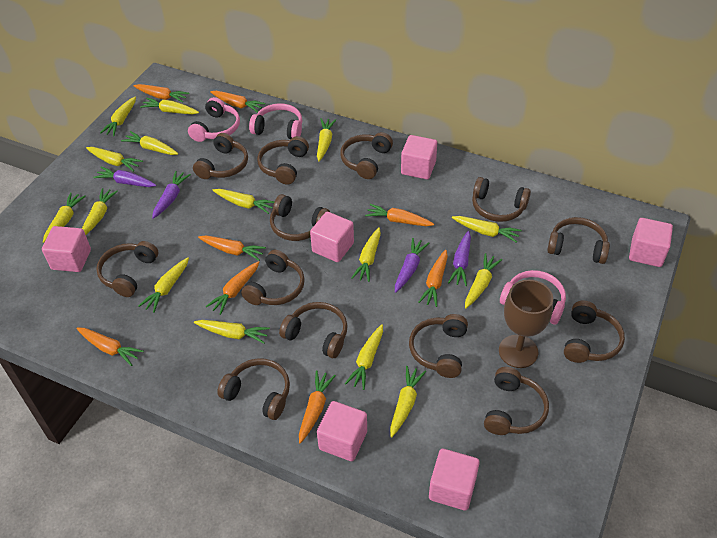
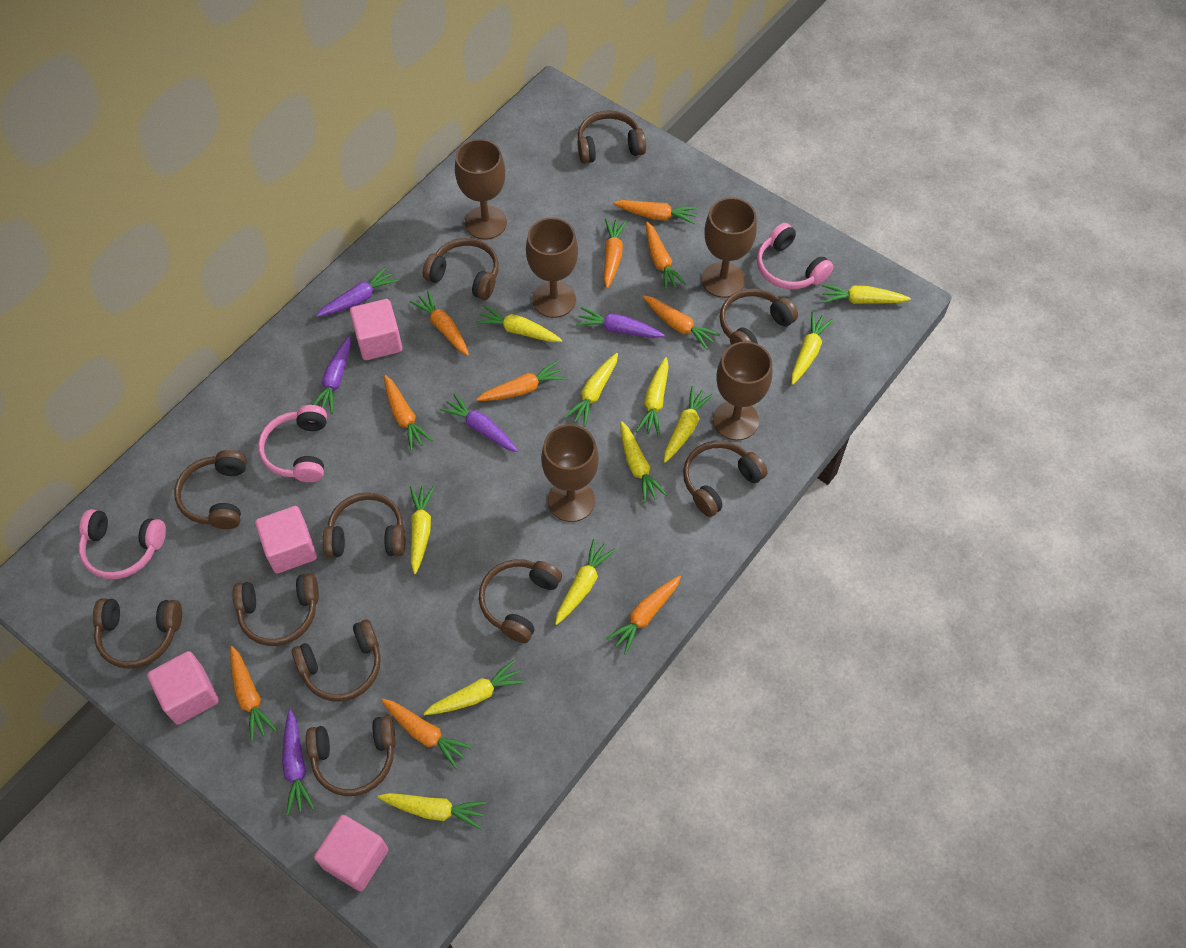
brown goblet: 1 -> 5
brown headphones: 13 -> 11
orange carrot: 8 -> 10
pink cube: 6 -> 4
purple carrot: 4 -> 5
yellow carrot: 15 -> 11

